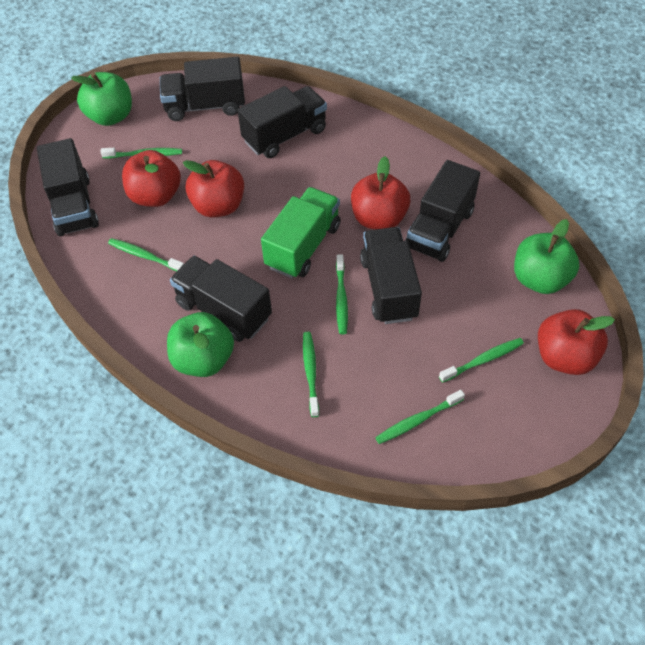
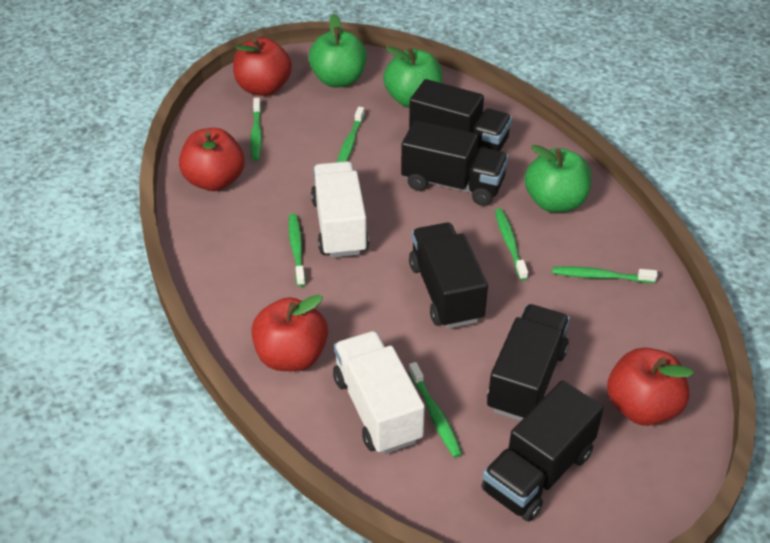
black truck: 6 -> 5
green truck: 1 -> 0
white truck: 0 -> 2

